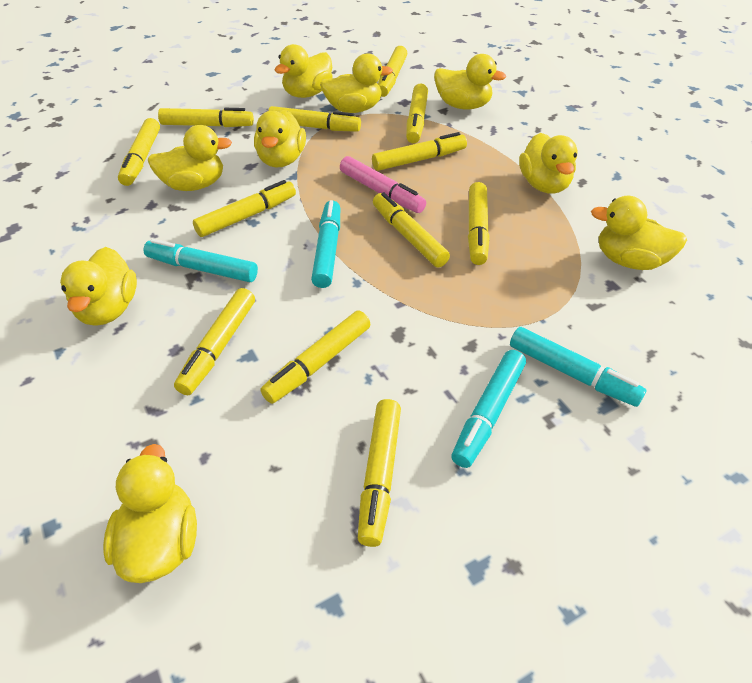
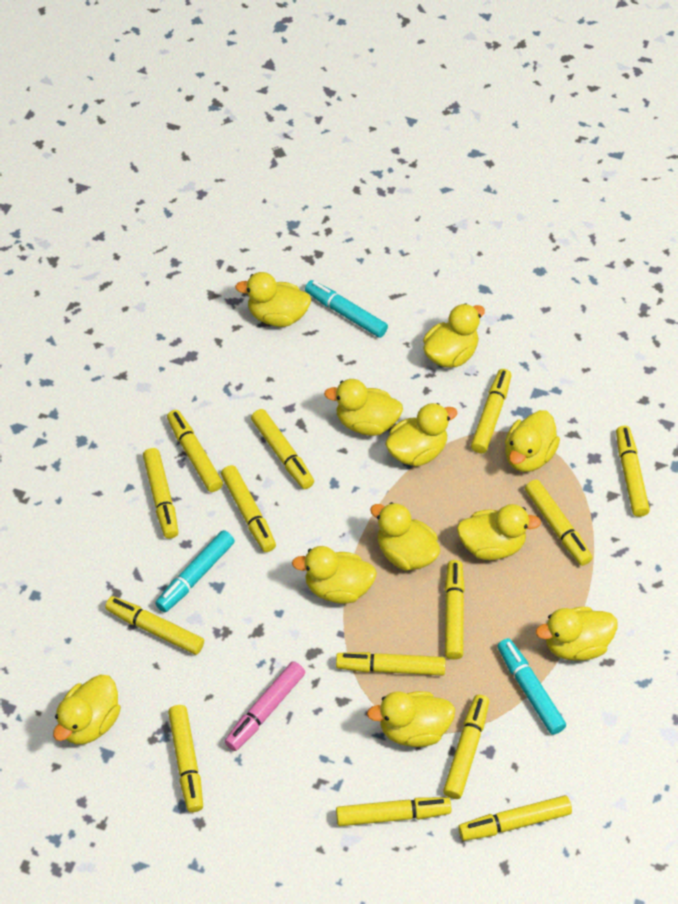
turquoise marker: 4 -> 3
yellow duck: 9 -> 11
yellow marker: 12 -> 14

